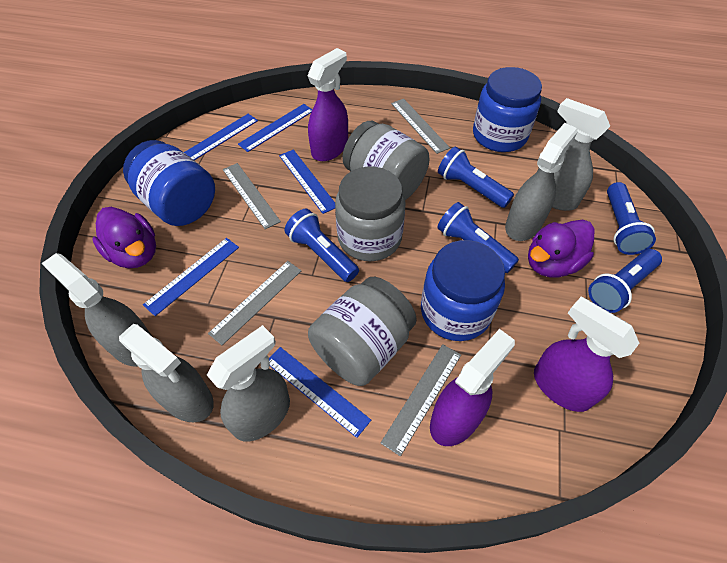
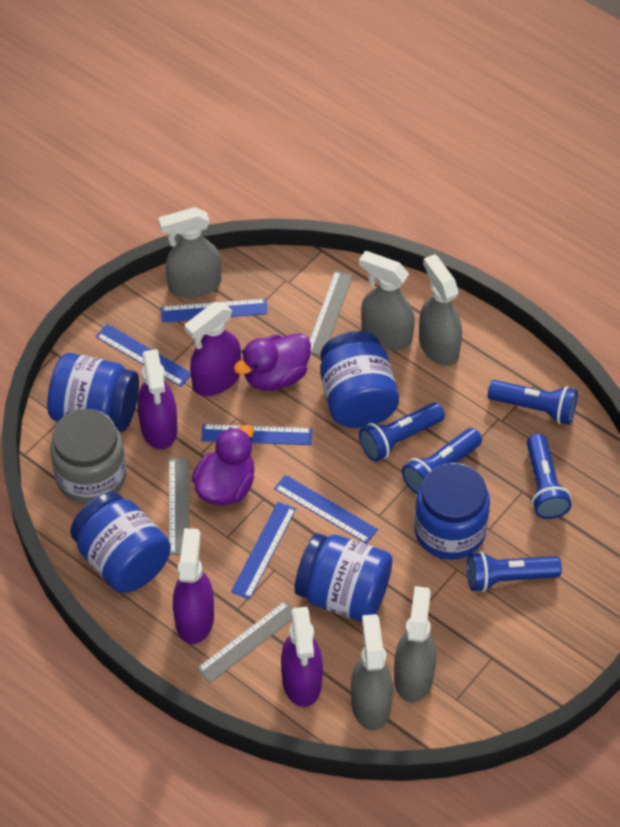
blue jar: 3 -> 5
grey jar: 3 -> 1
grey ruler: 4 -> 3
purple spray bottle: 3 -> 4

